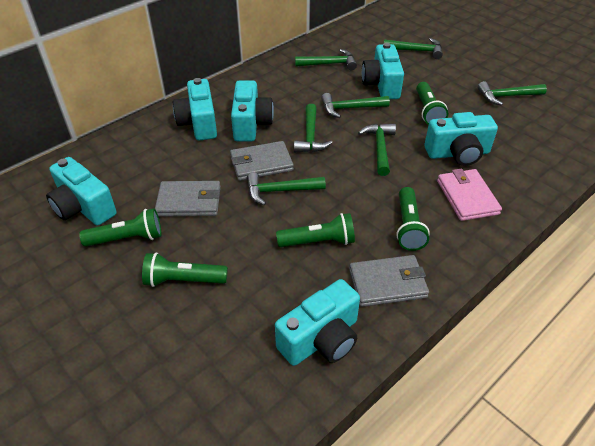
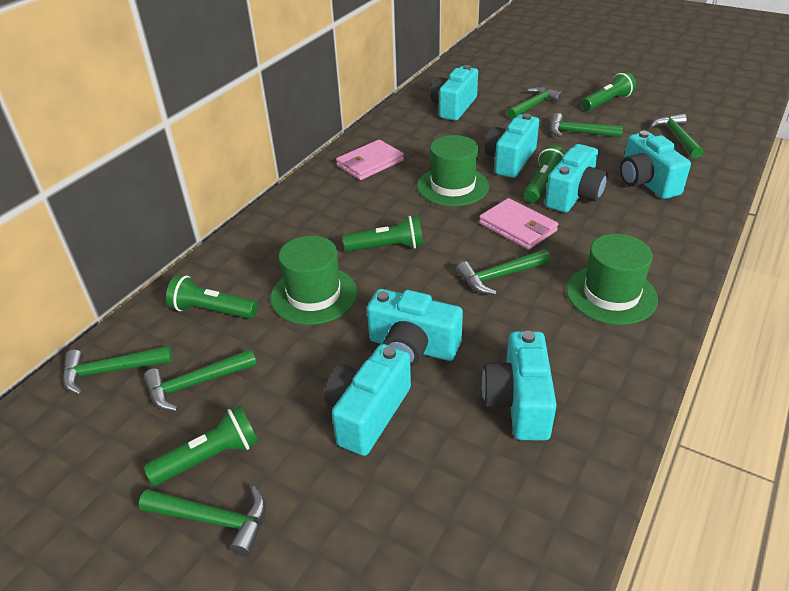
green hat: 0 -> 3
grey wallet: 3 -> 0
pink wallet: 1 -> 2
turquoise camera: 6 -> 7

